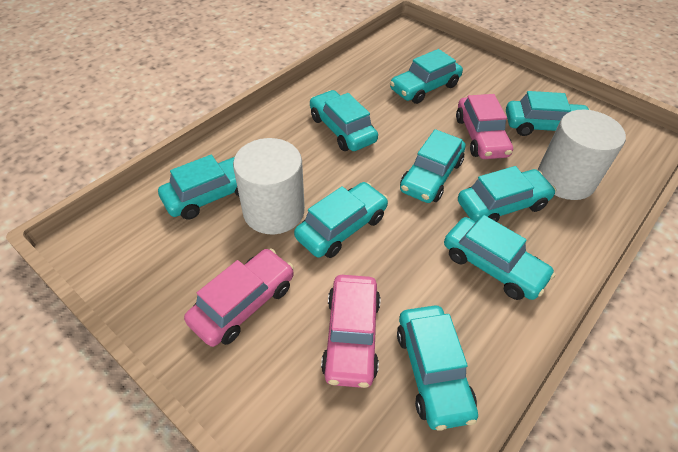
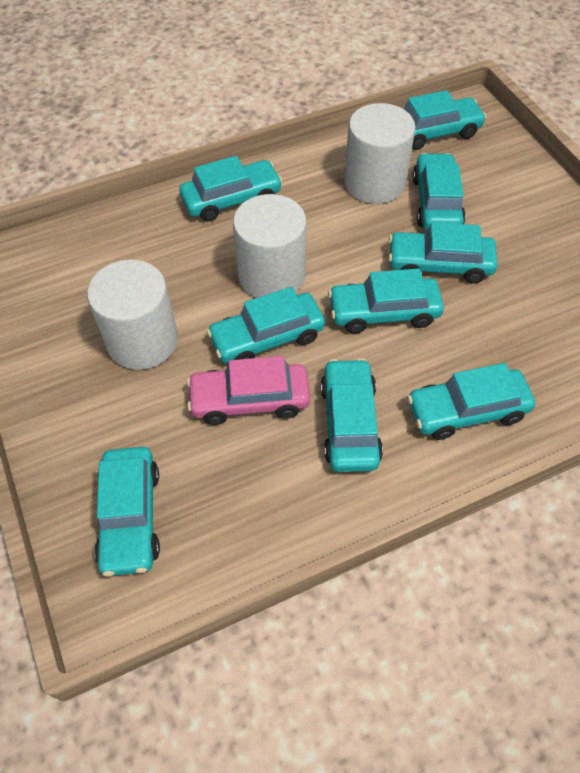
pink car: 3 -> 1
white cylinder: 2 -> 3

